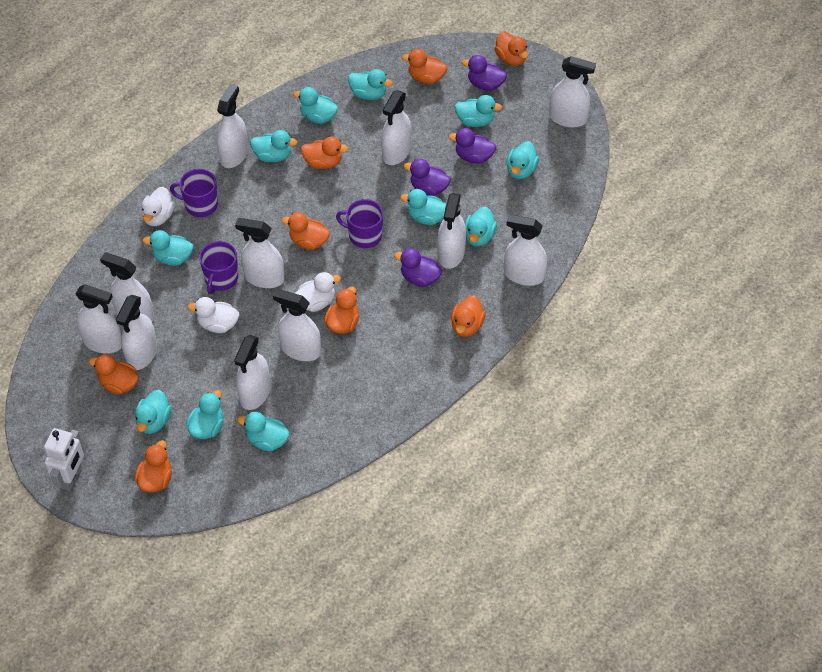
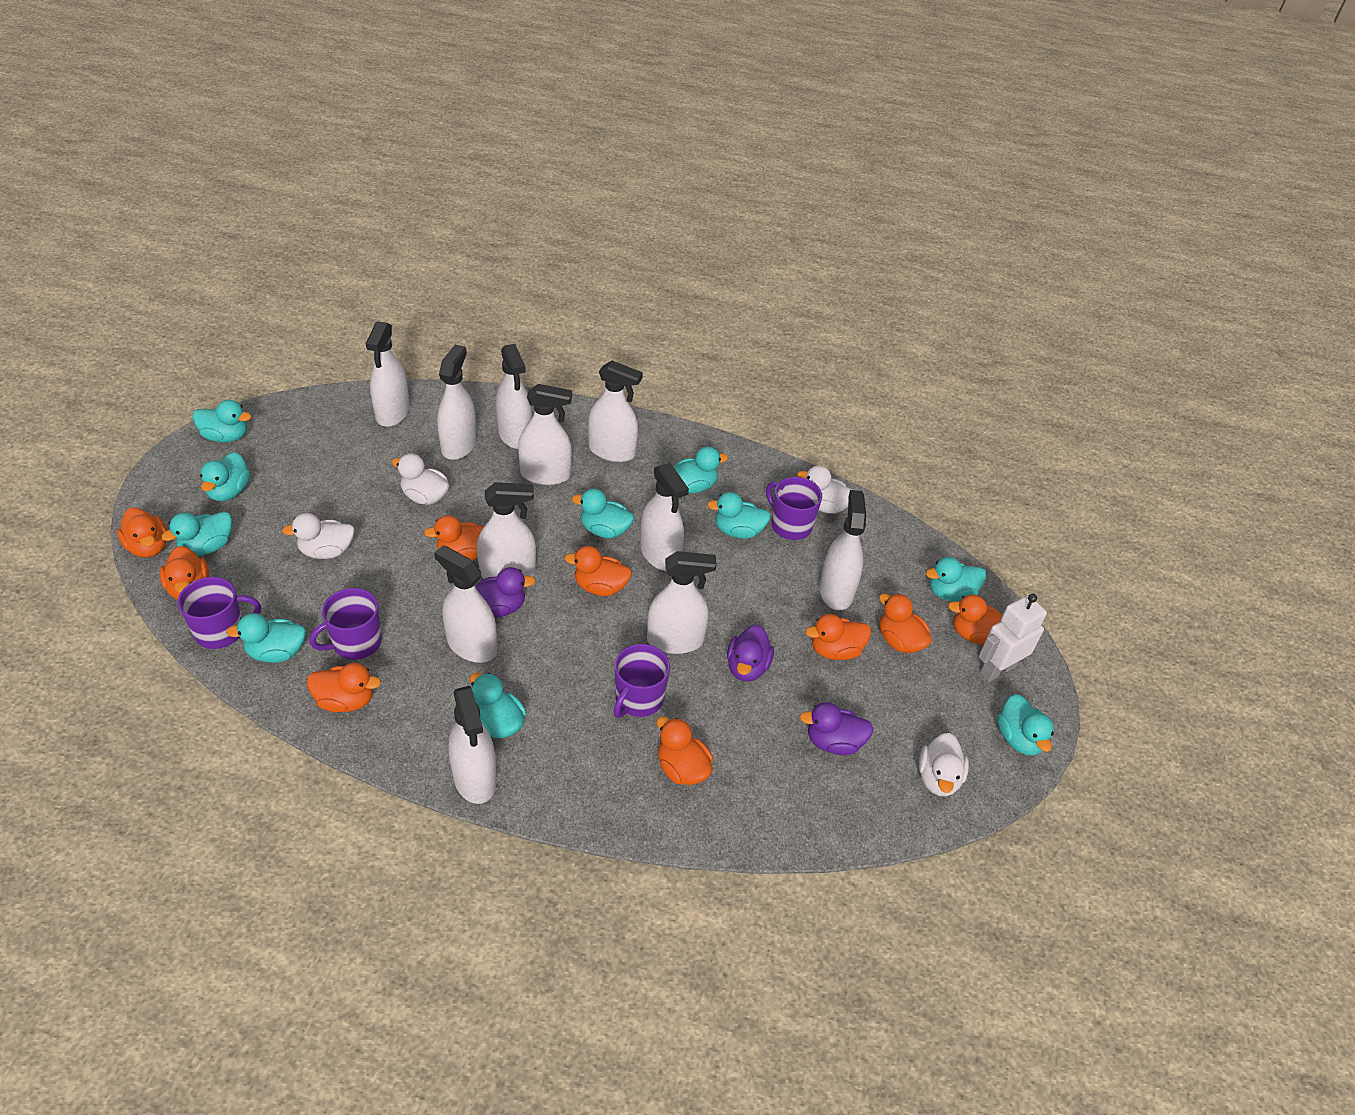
orange duck: 8 -> 9
purple duck: 4 -> 3
purple mug: 3 -> 4
turquoise duck: 11 -> 10
white duck: 3 -> 4

